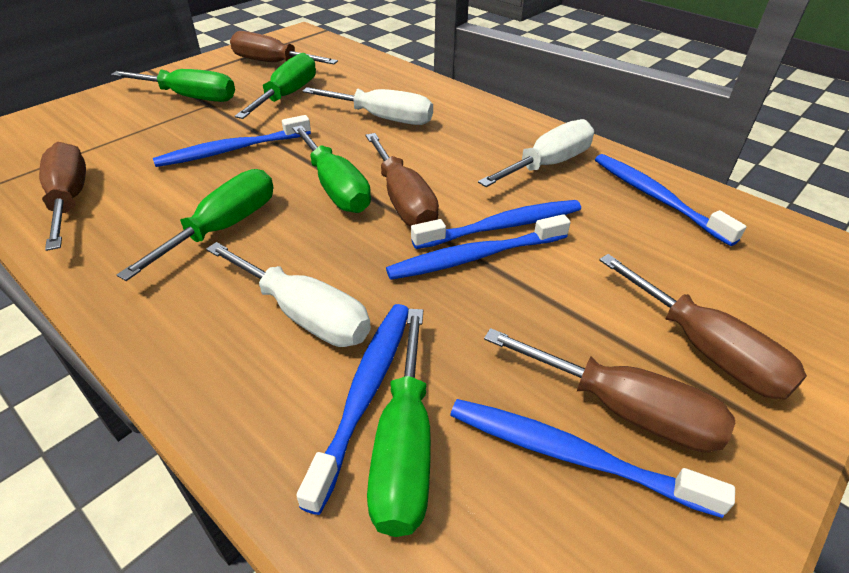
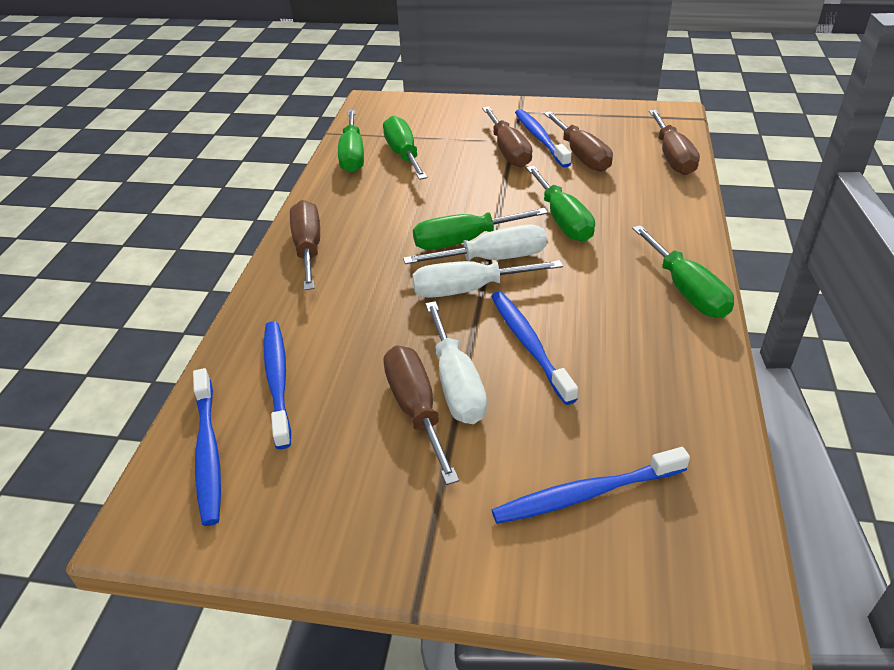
blue toothbrush: 6 -> 5

